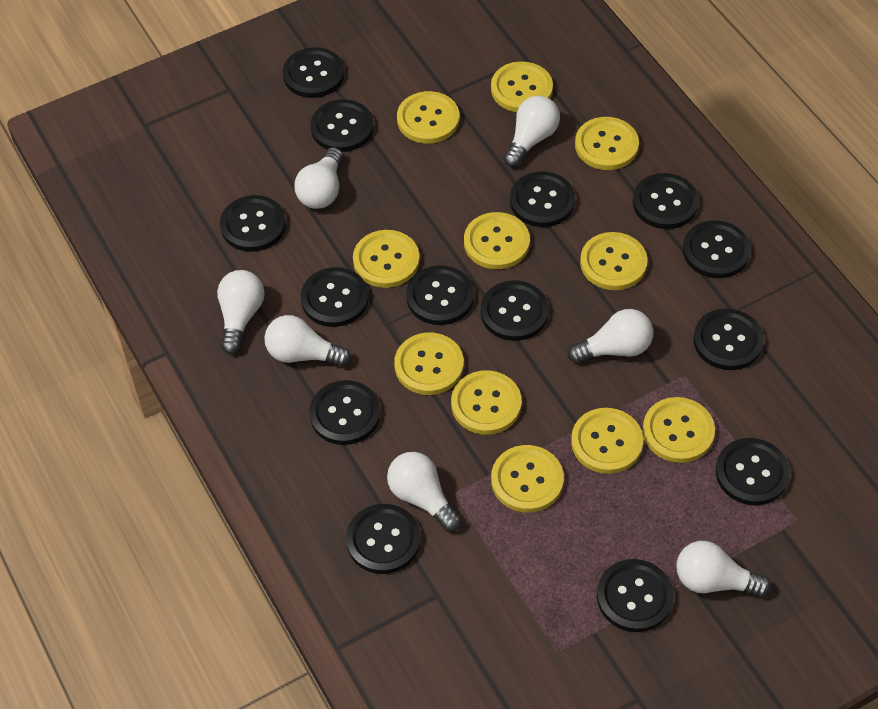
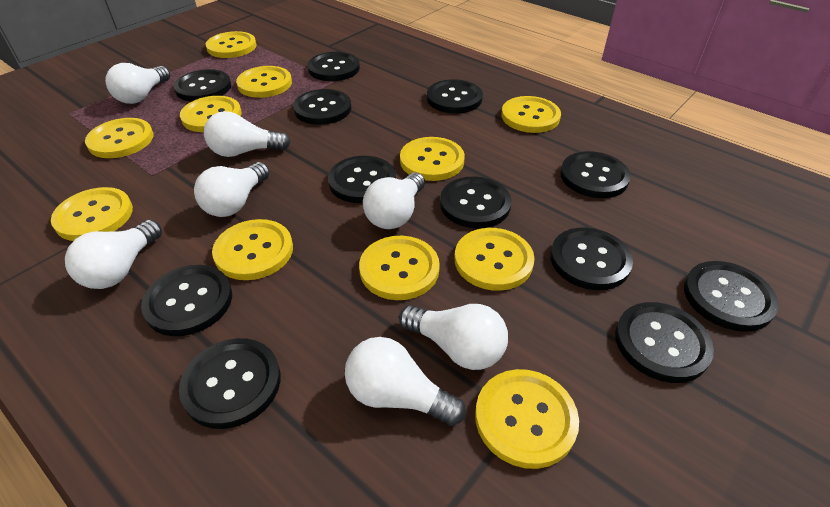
black button: 14 -> 12

